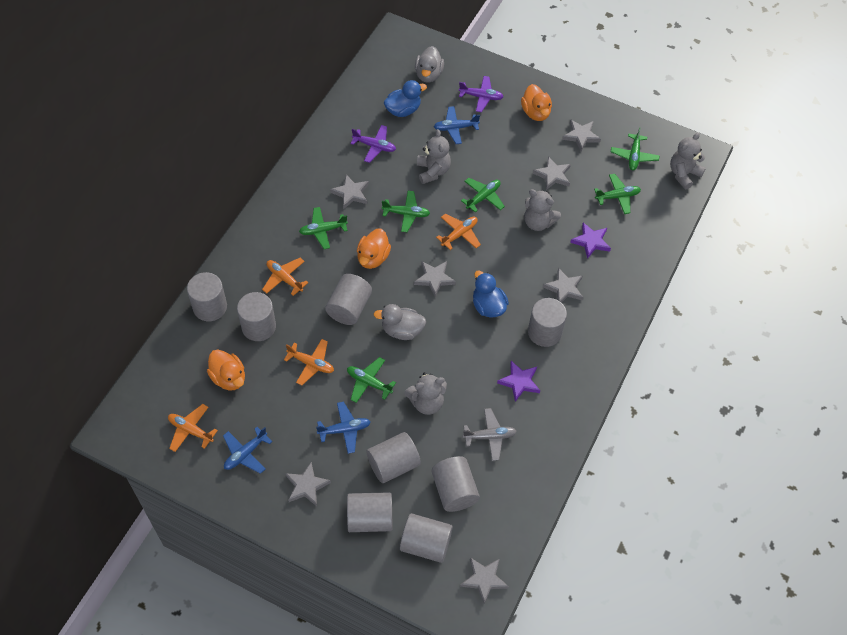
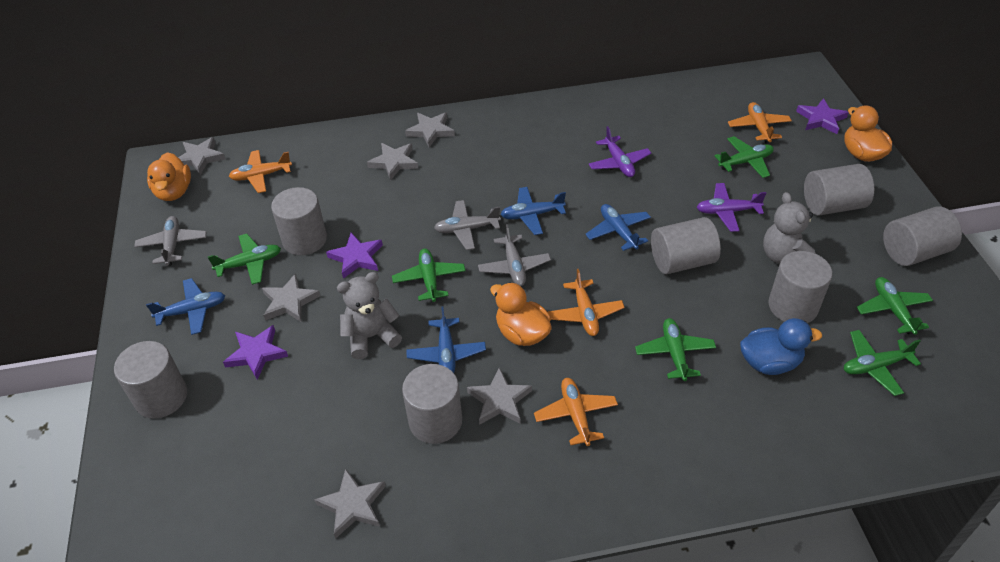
blue duck: 2 -> 1
blue plane: 3 -> 4
grey cylinder: 8 -> 7
grey duck: 2 -> 0
grey plane: 1 -> 3
grey star: 7 -> 6
grey teddy bear: 4 -> 2
purple star: 2 -> 3

